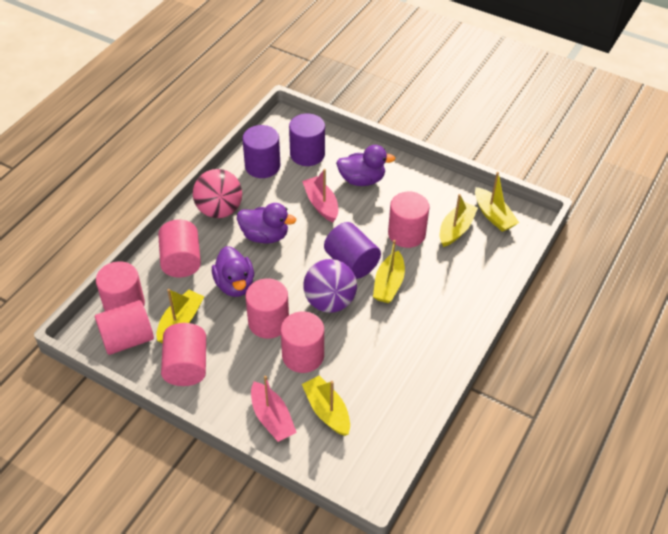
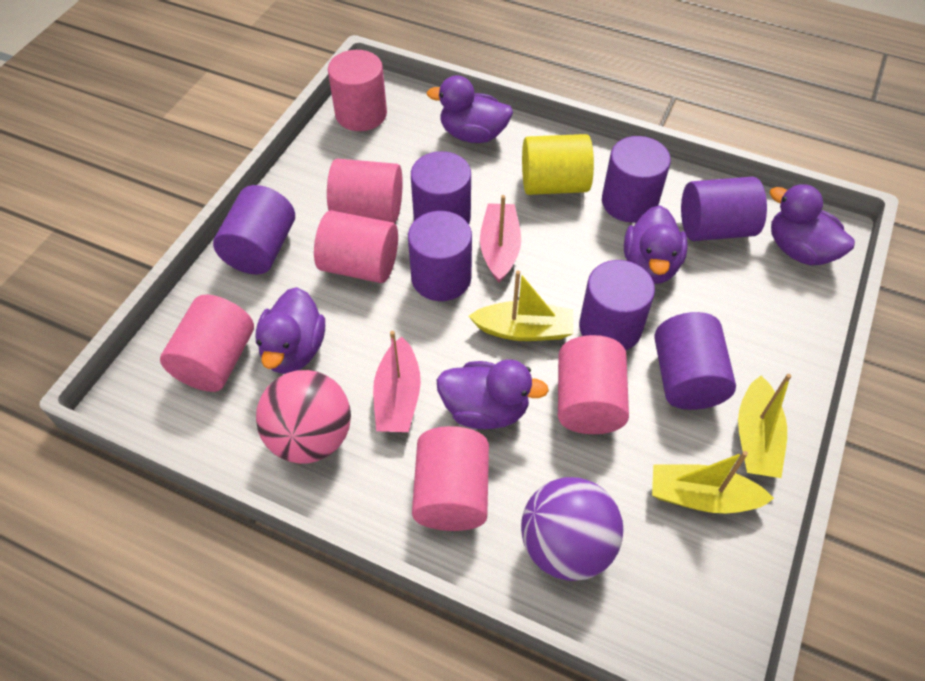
pink cylinder: 7 -> 6
purple cylinder: 3 -> 7
purple duck: 3 -> 5
yellow boat: 5 -> 3
yellow cylinder: 0 -> 1

